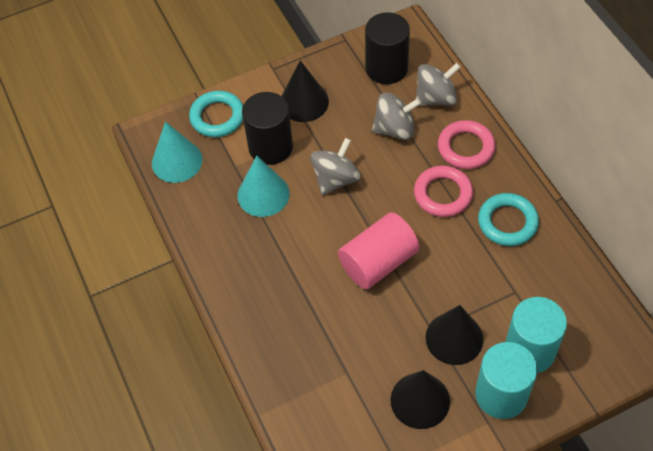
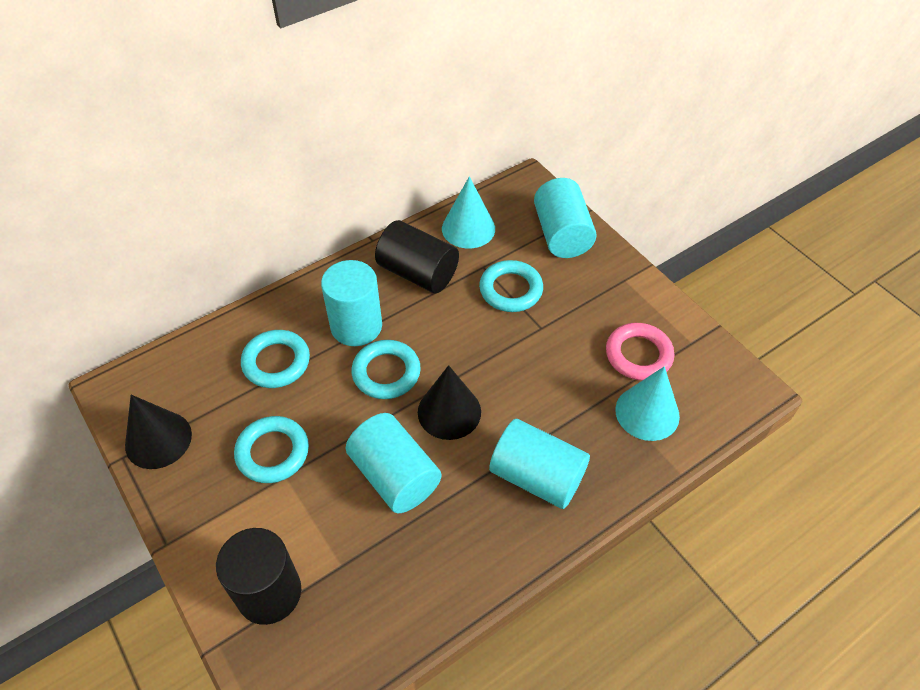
black cone: 3 -> 2
grey spinning top: 3 -> 0
pink cylinder: 1 -> 0
pink ring: 2 -> 1
turquoise cylinder: 2 -> 4
turquoise ring: 2 -> 4

